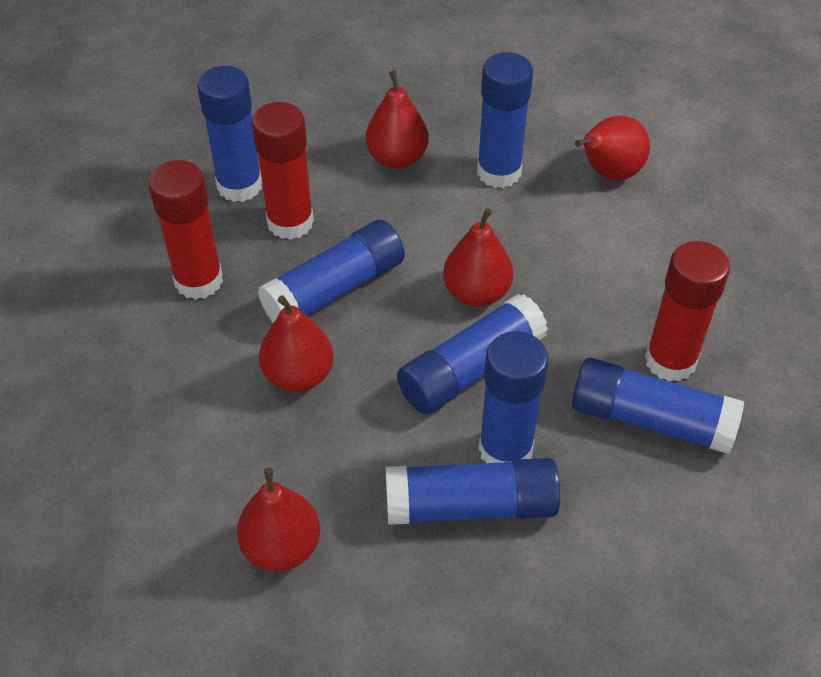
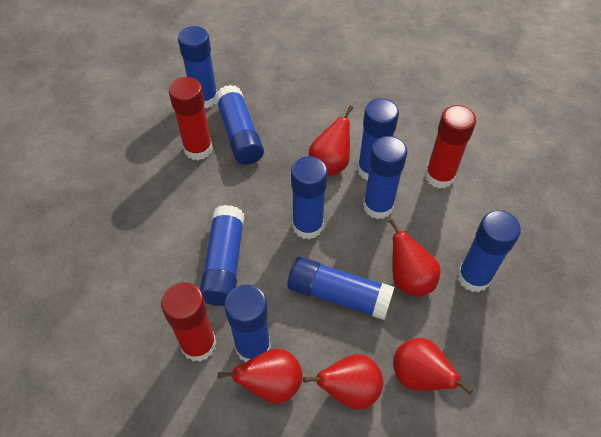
blue glue stick: 7 -> 9

